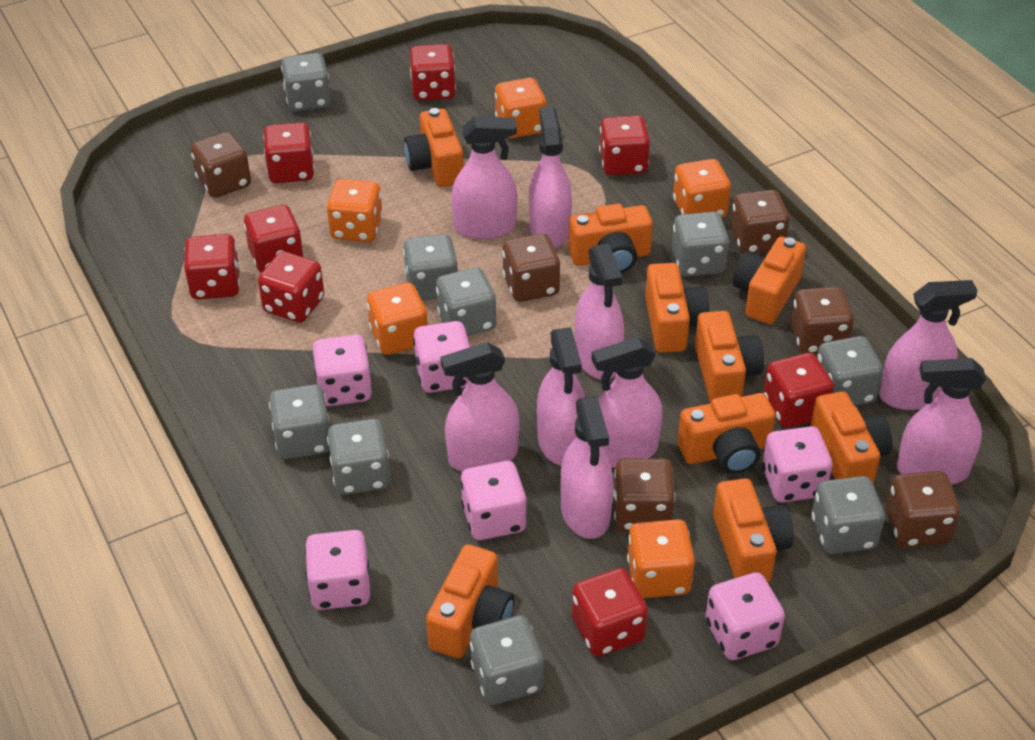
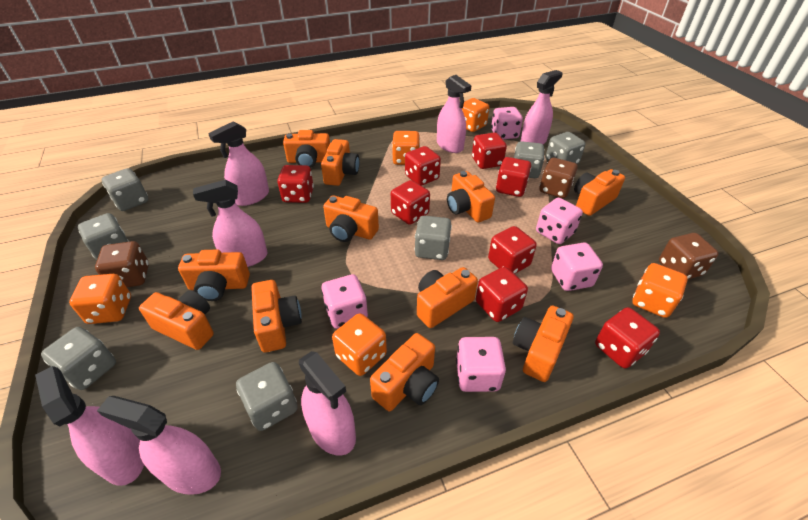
brown dice: 6 -> 3
grey dice: 9 -> 7
orange camera: 9 -> 11
pink dice: 6 -> 5
pink spray bottle: 9 -> 7

